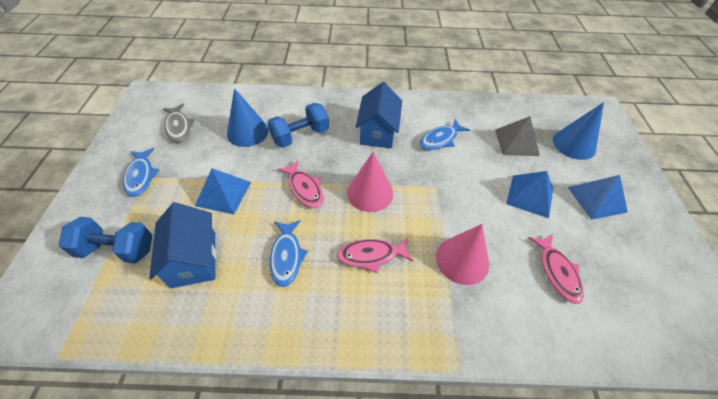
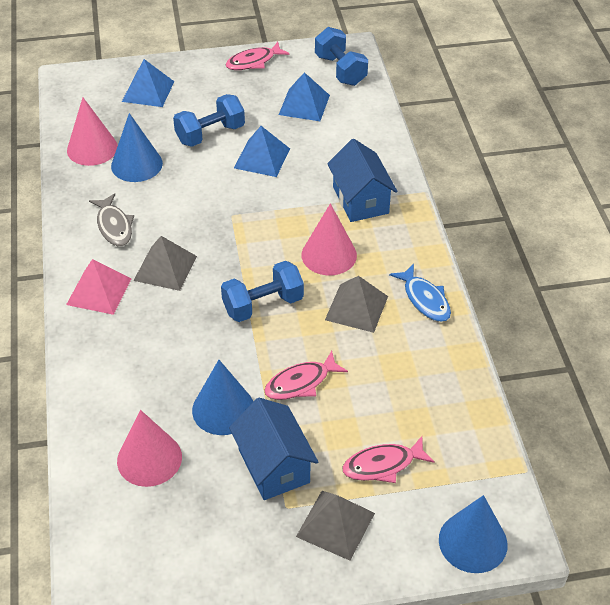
blue cone: 2 -> 3
blue dumbbell: 2 -> 3
blue fish: 3 -> 1
grey pyramid: 1 -> 3
pink cone: 2 -> 3
pink pyramid: 0 -> 1

